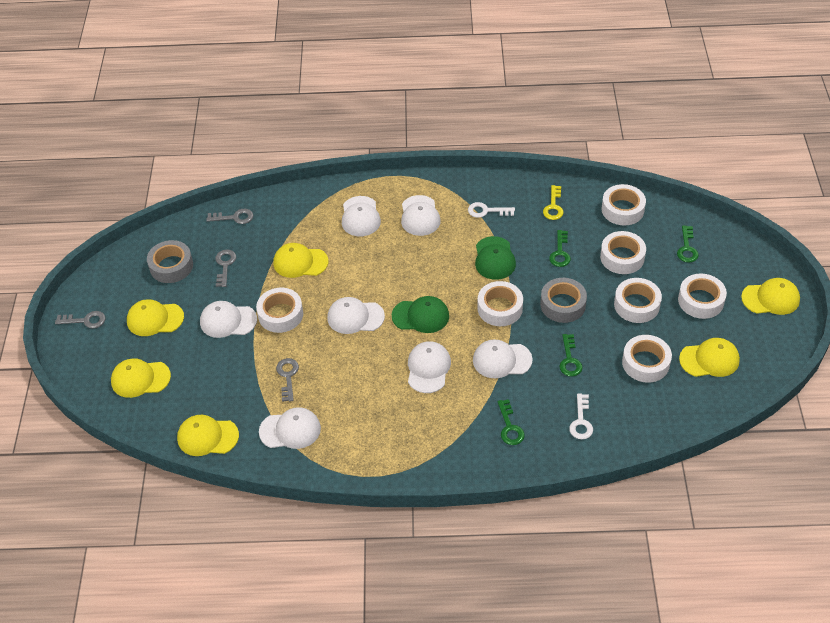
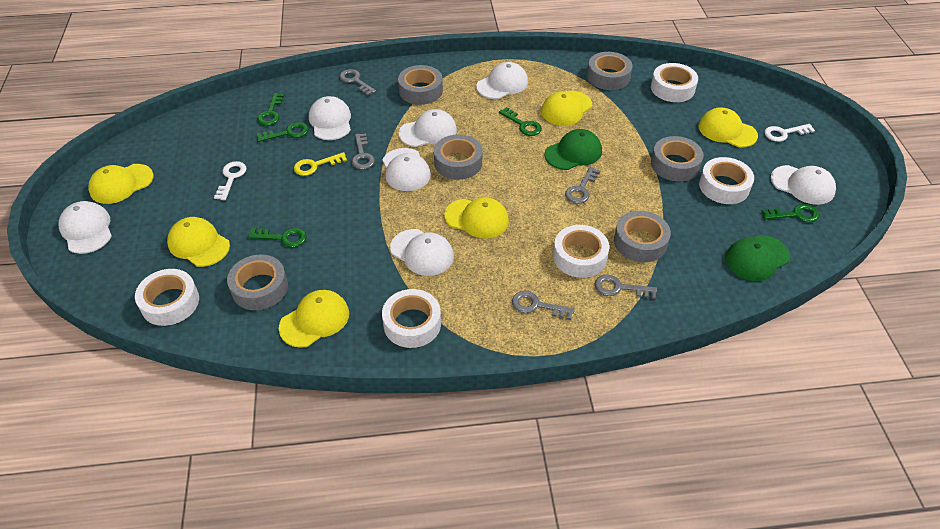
green key: 4 -> 5
grey key: 4 -> 5
grey tape: 2 -> 6
white tape: 7 -> 5

